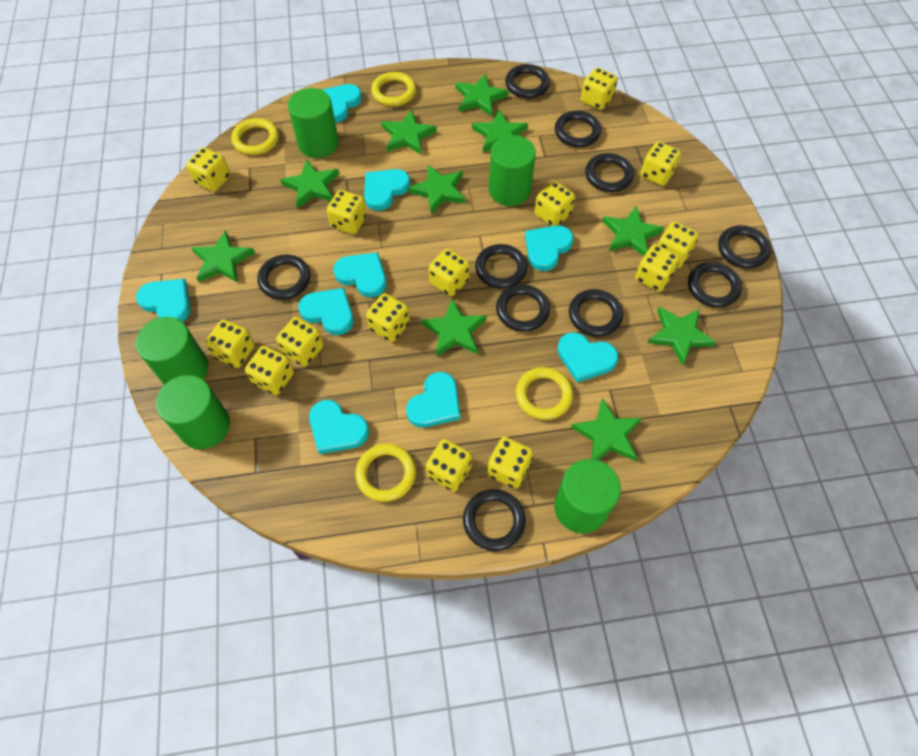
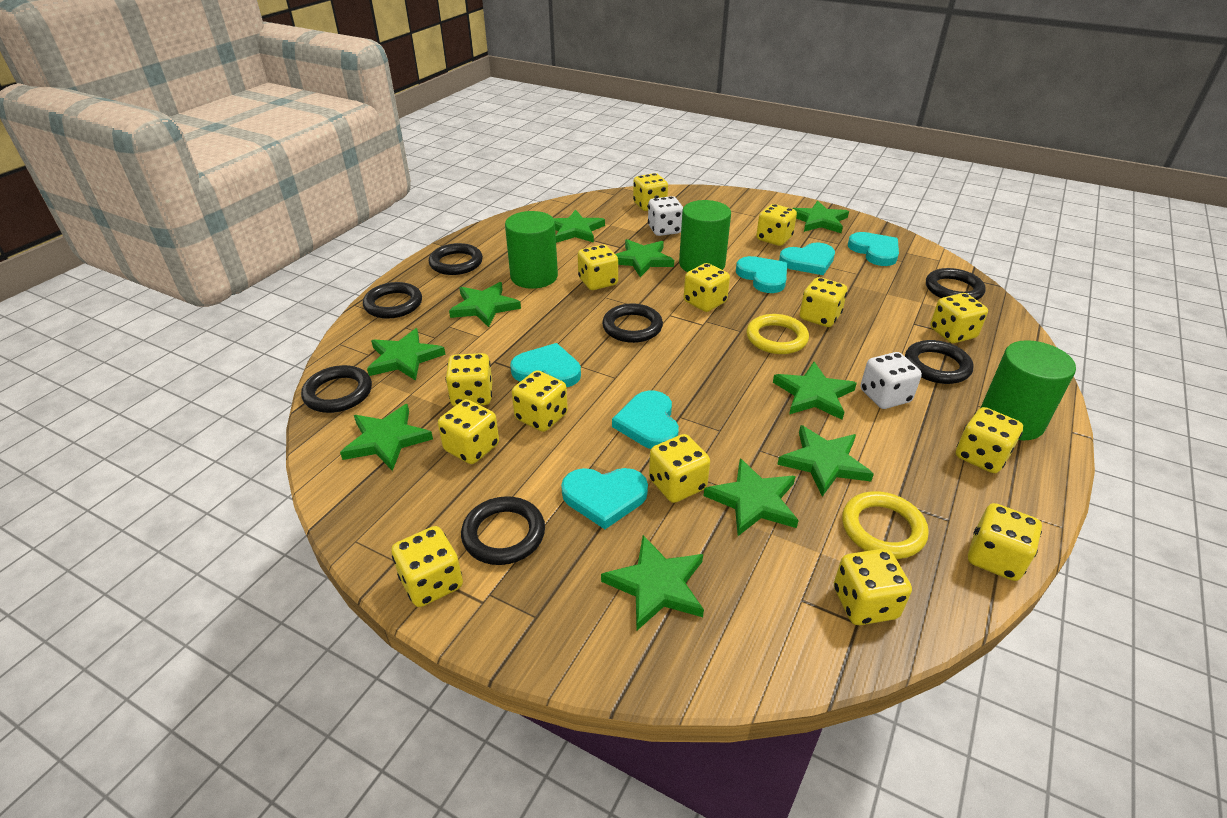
black ring: 10 -> 7
green cylinder: 5 -> 3
turquoise heart: 9 -> 6
white dice: 0 -> 2
yellow ring: 4 -> 2

